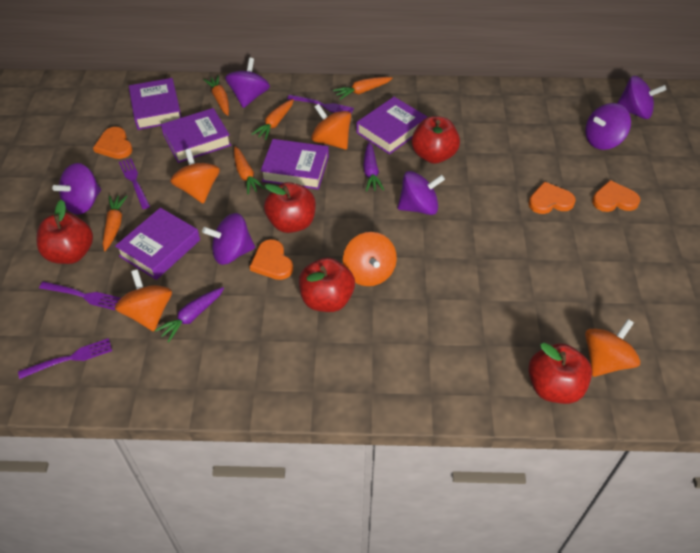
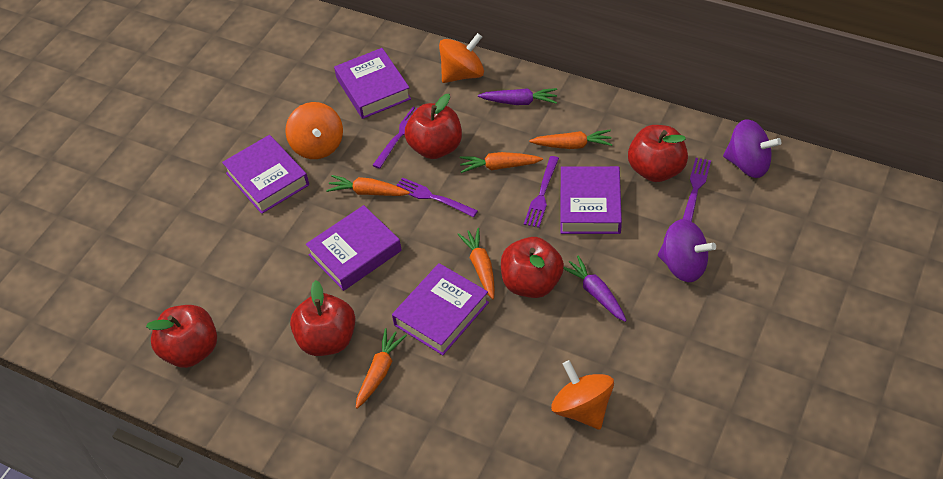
orange heart: 4 -> 0
orange spinning top: 5 -> 3
purple spinning top: 6 -> 2

